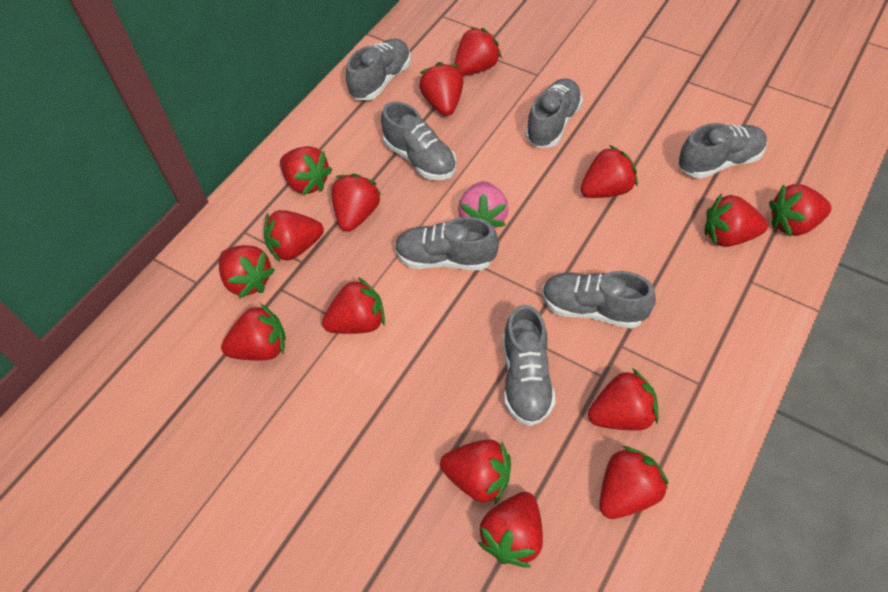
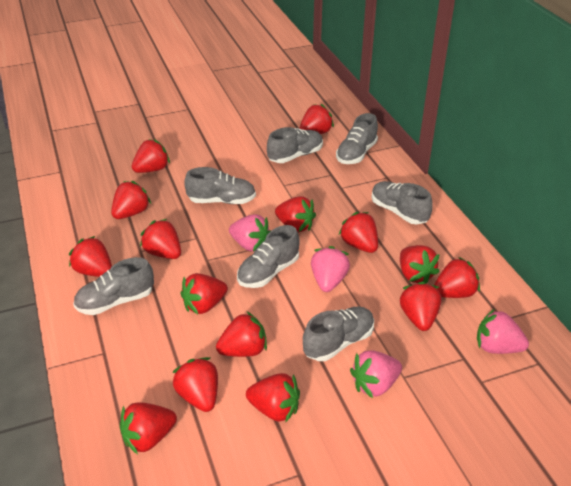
pink strawberry: 1 -> 4

